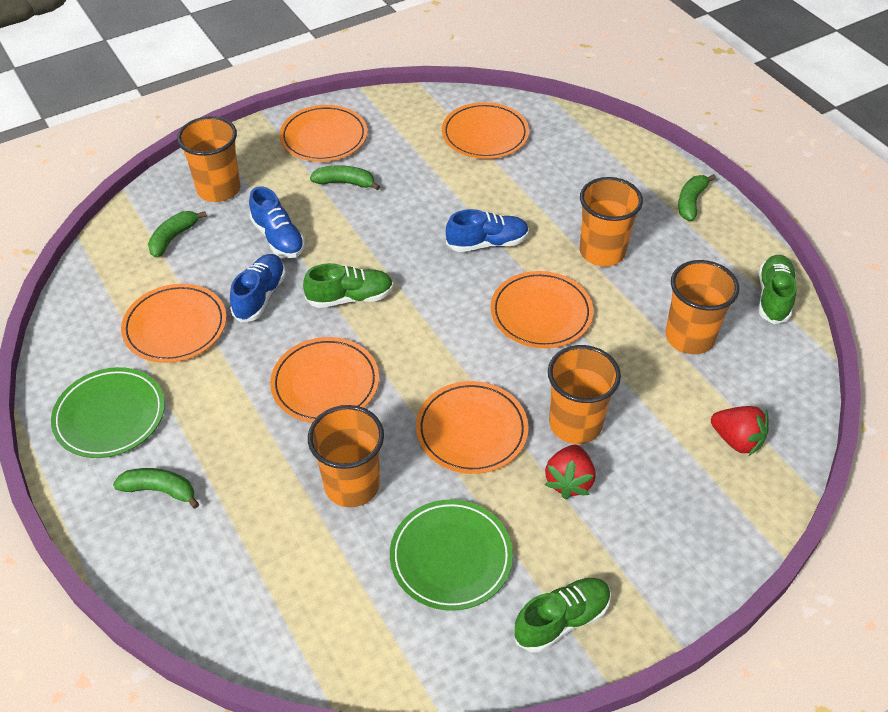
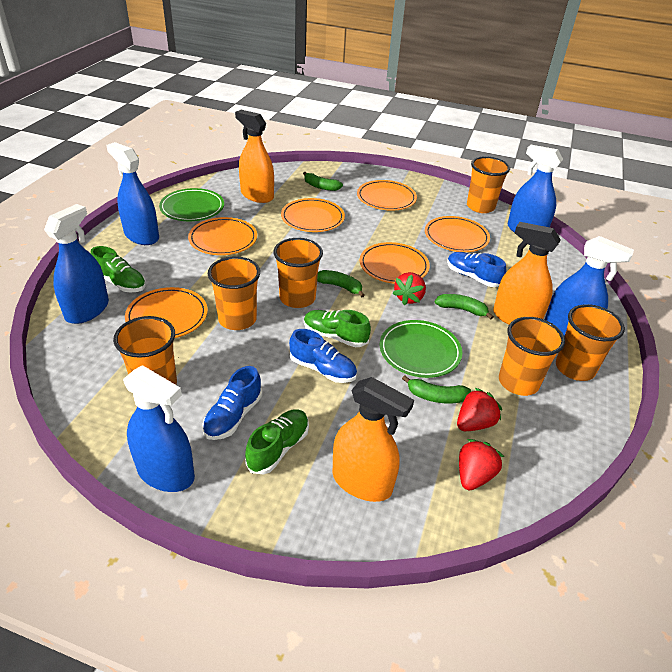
blue spray bottle: 0 -> 5
orange cup: 5 -> 6
orange spray bottle: 0 -> 3
red strawberry: 2 -> 3

